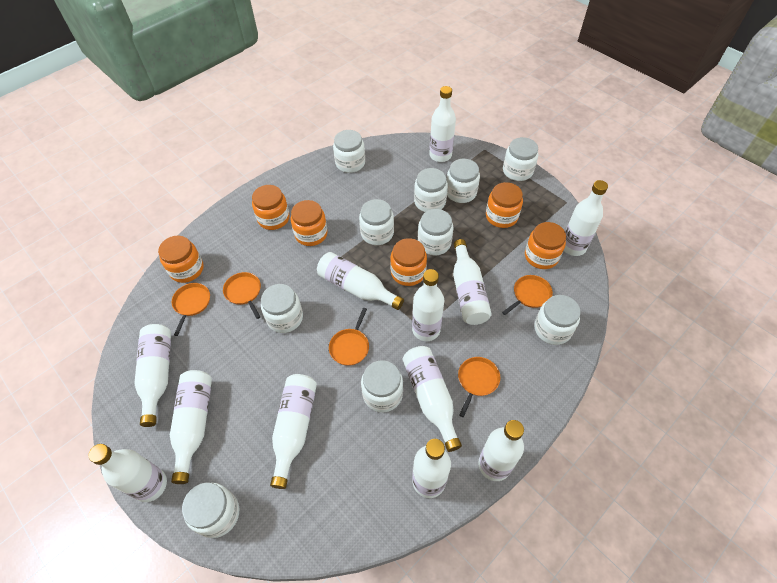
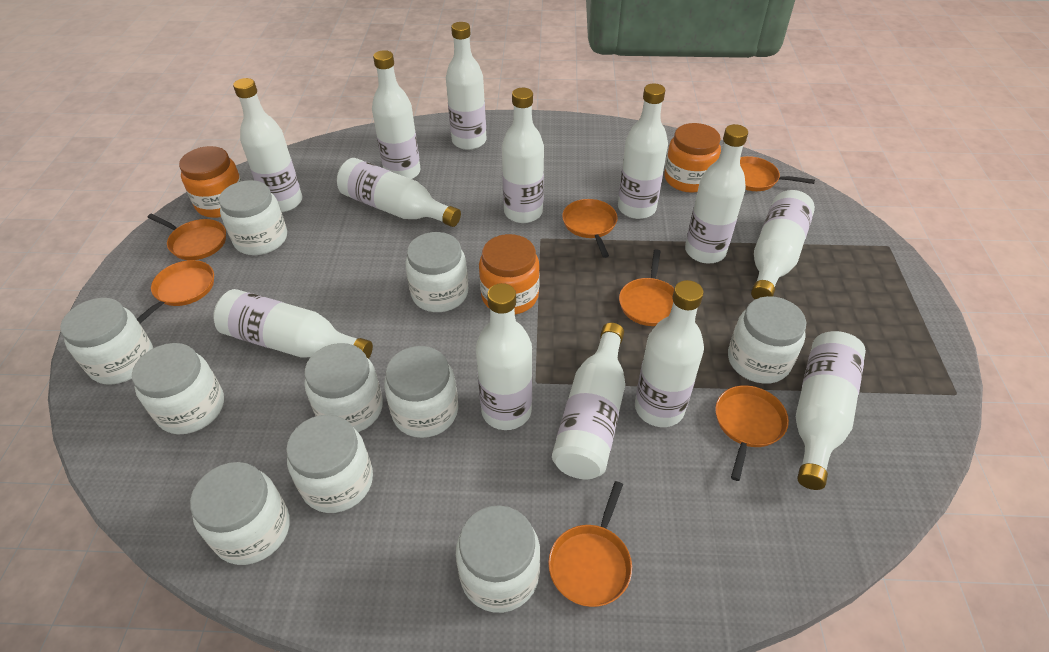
orange jar: 6 -> 3
orange pan: 5 -> 7
white bottle: 12 -> 13

